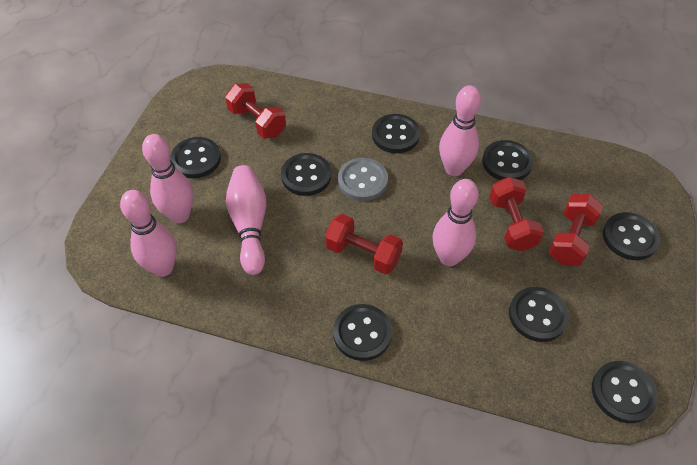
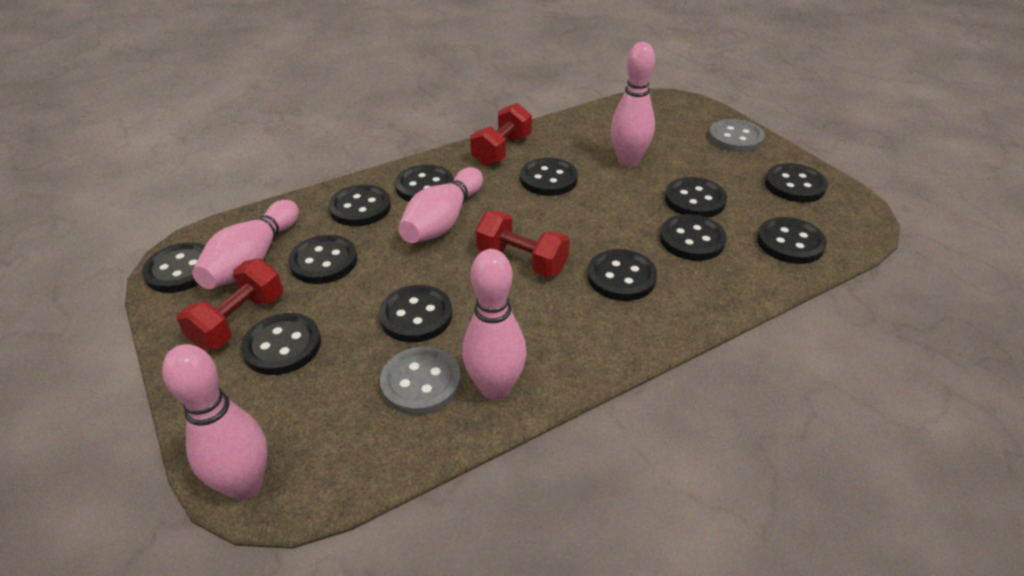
black button: 8 -> 12
grey button: 1 -> 2
red dumbbell: 4 -> 3

